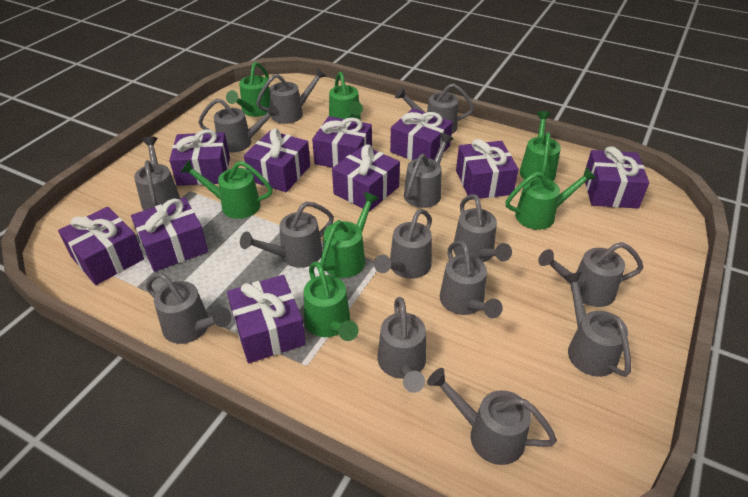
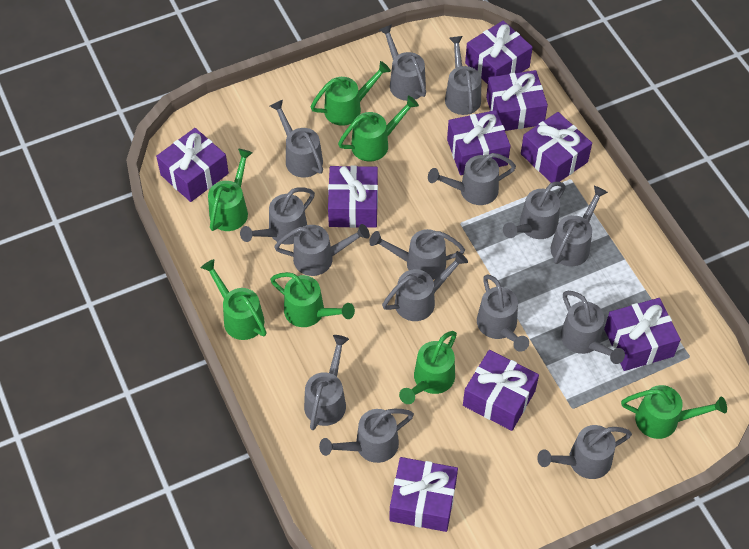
grey watering can: 14 -> 15
purple gift: 10 -> 9

